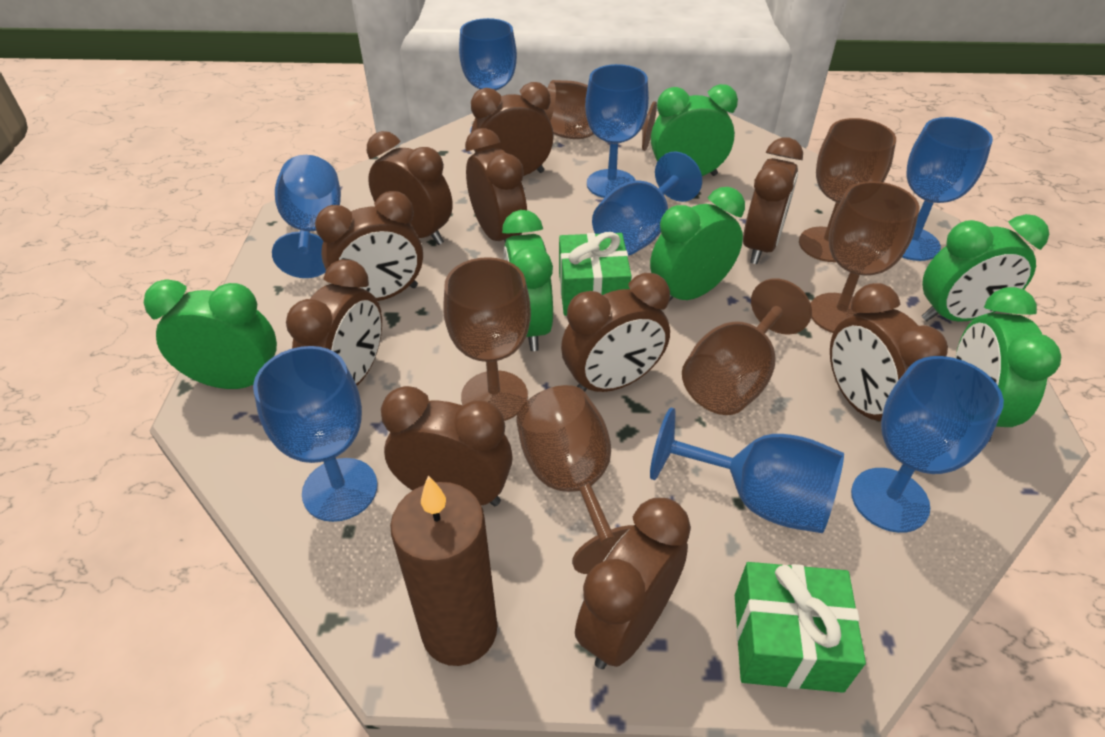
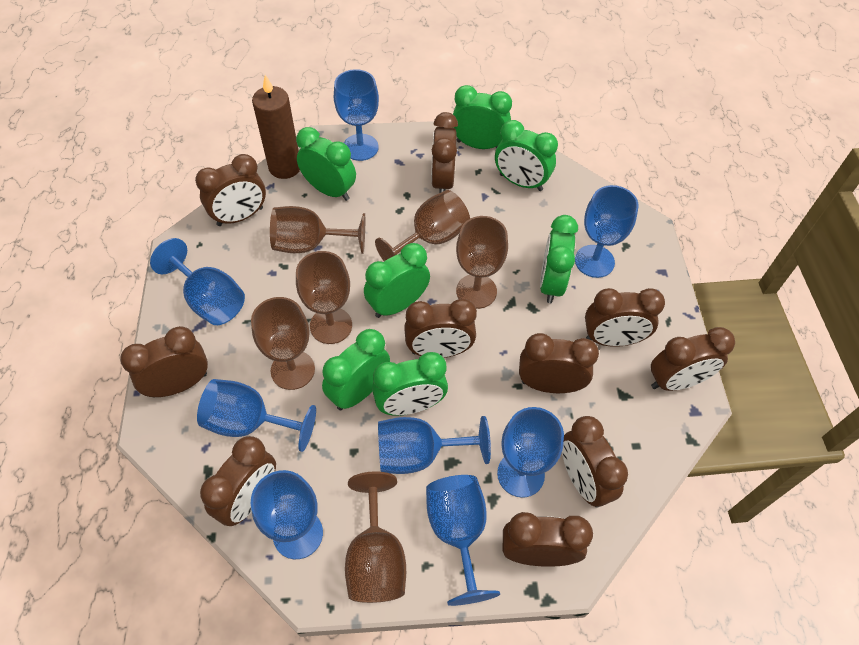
green clock: 6 -> 7
green gift: 2 -> 0

